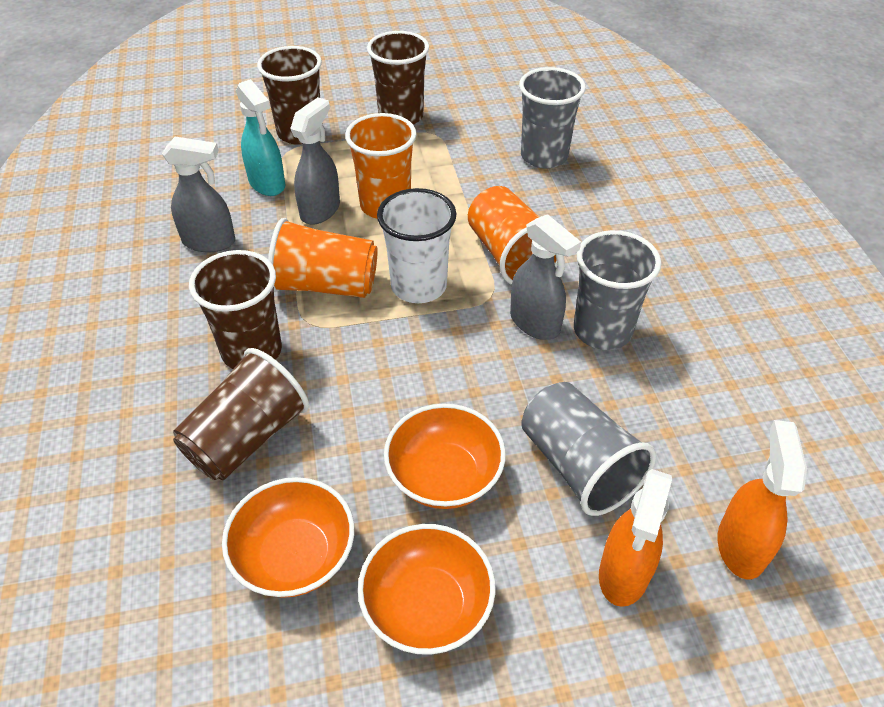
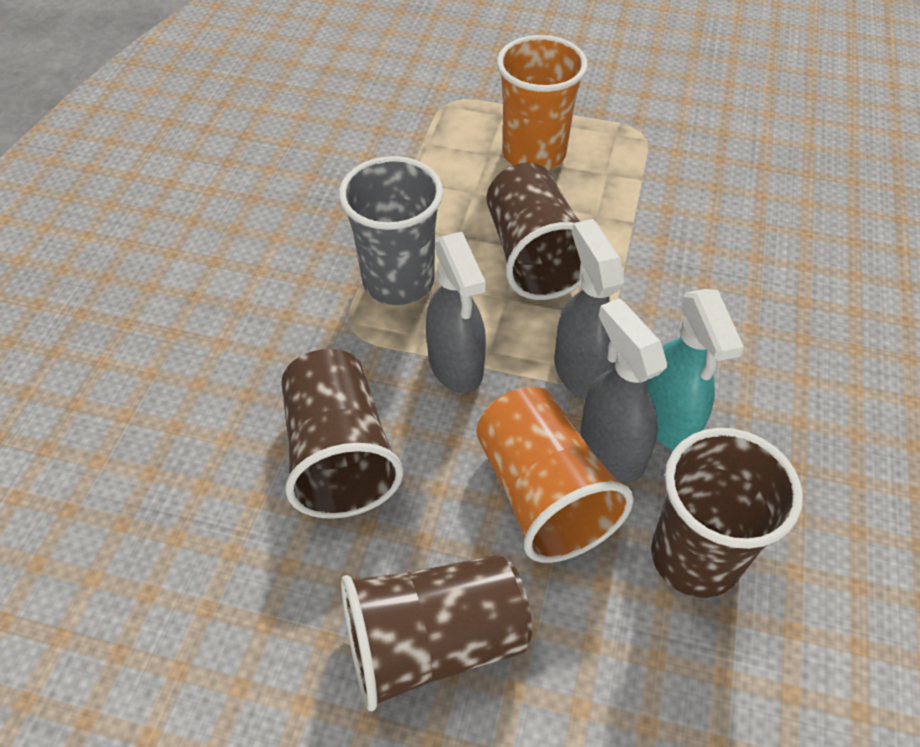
grey cup: 3 -> 1
orange bowl: 3 -> 0
orange cup: 3 -> 2
orange spray bottle: 2 -> 0
white cup: 1 -> 0

